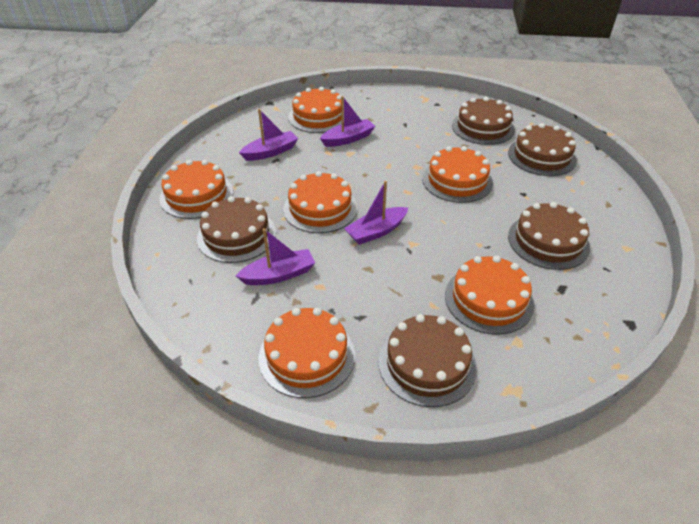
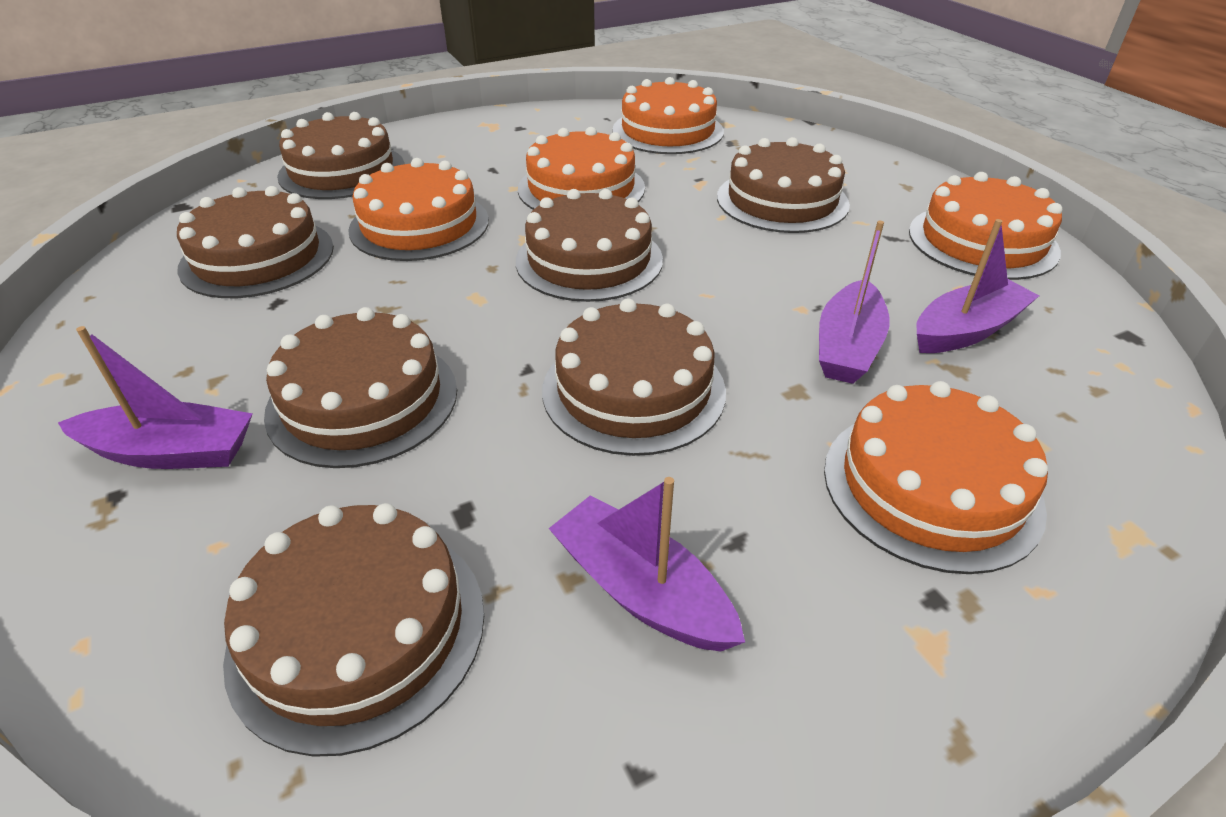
brown cake: 5 -> 7
orange cake: 6 -> 5

